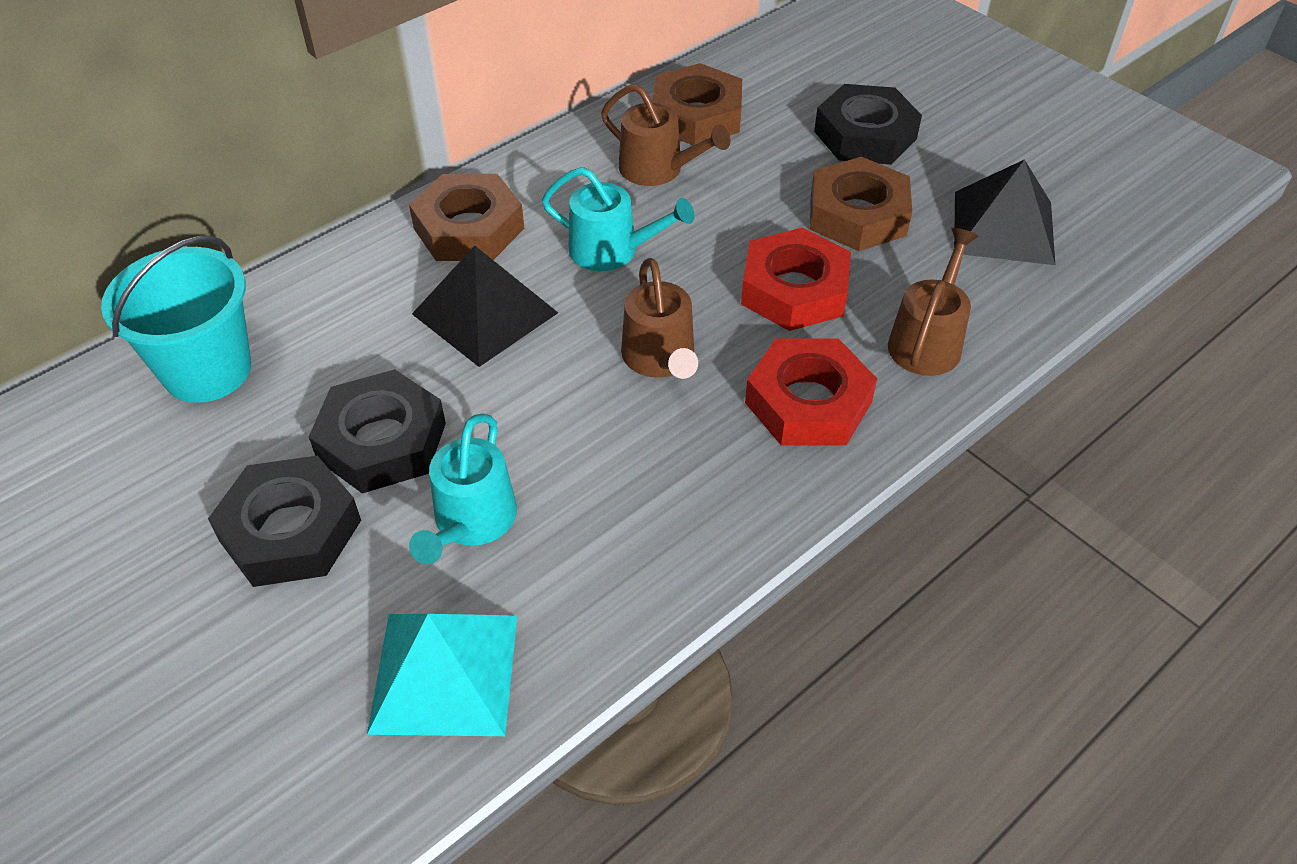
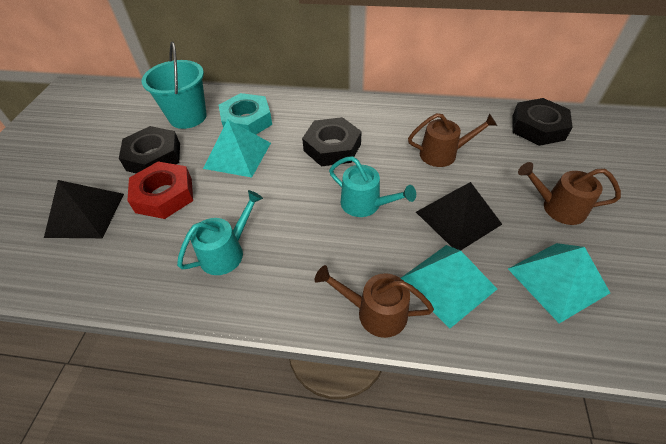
brown nut: 3 -> 0
red nut: 2 -> 1
turquoise nut: 0 -> 1
turquoise pyramid: 1 -> 3

